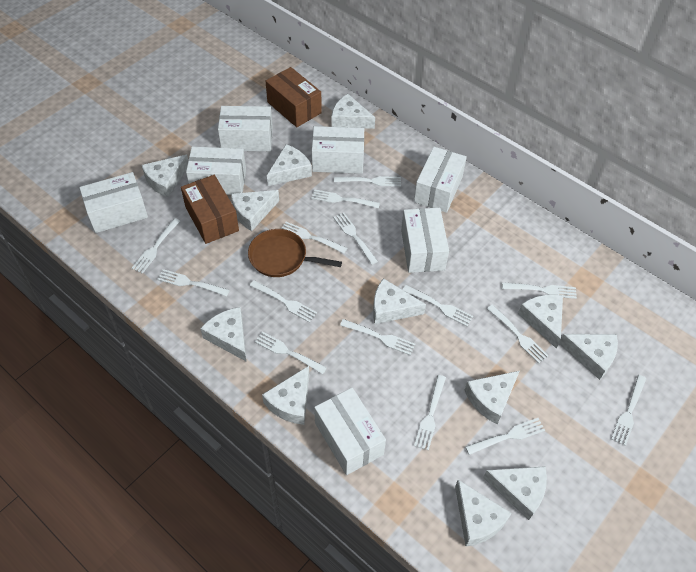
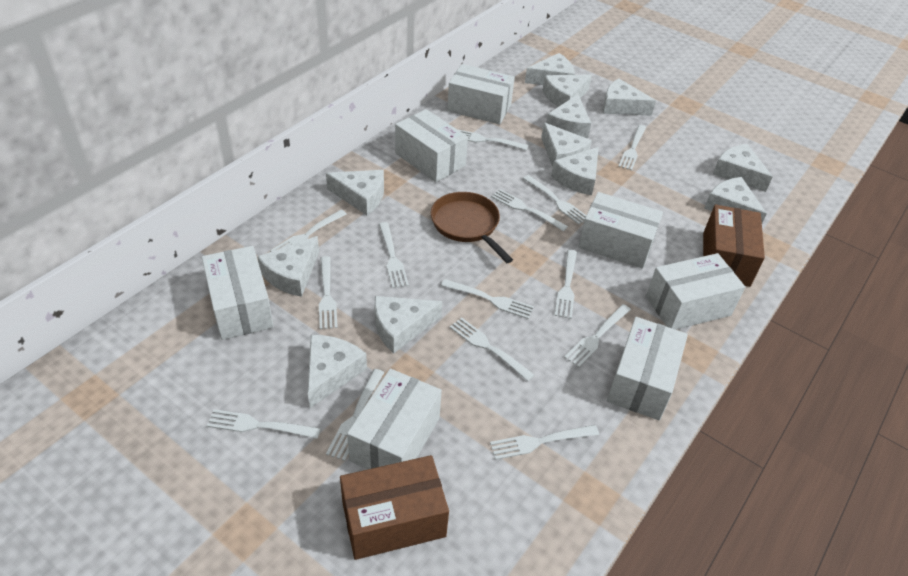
white fork: 15 -> 14

